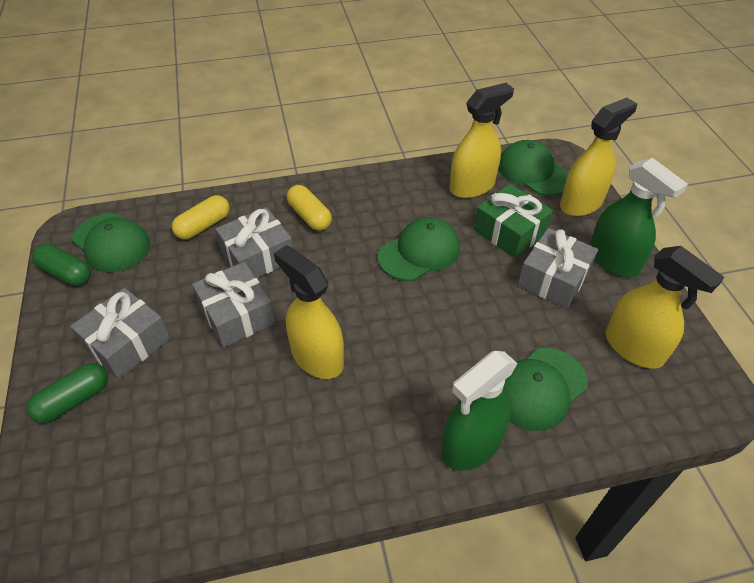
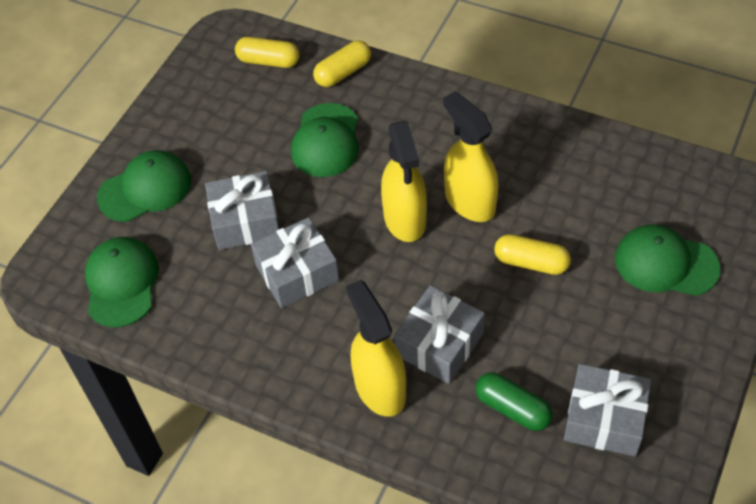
green capsule: 2 -> 1
green gift: 1 -> 0
green spray bottle: 2 -> 0
yellow capsule: 2 -> 3
yellow spray bottle: 4 -> 3

